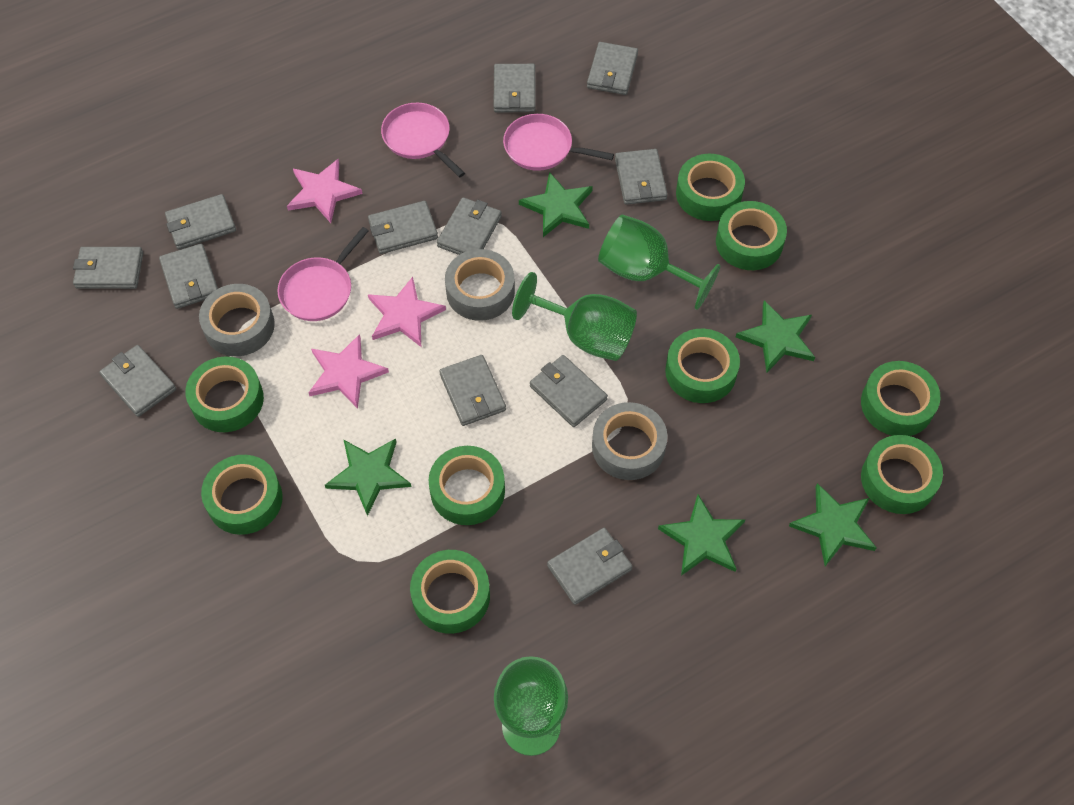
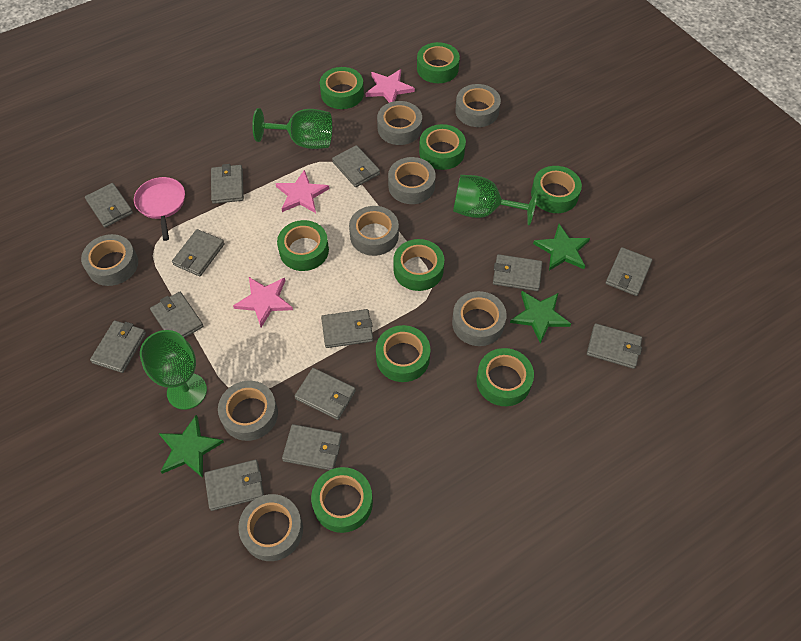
green star: 5 -> 3
grey tape: 3 -> 8
grey wallet: 12 -> 13
pink pan: 3 -> 1

